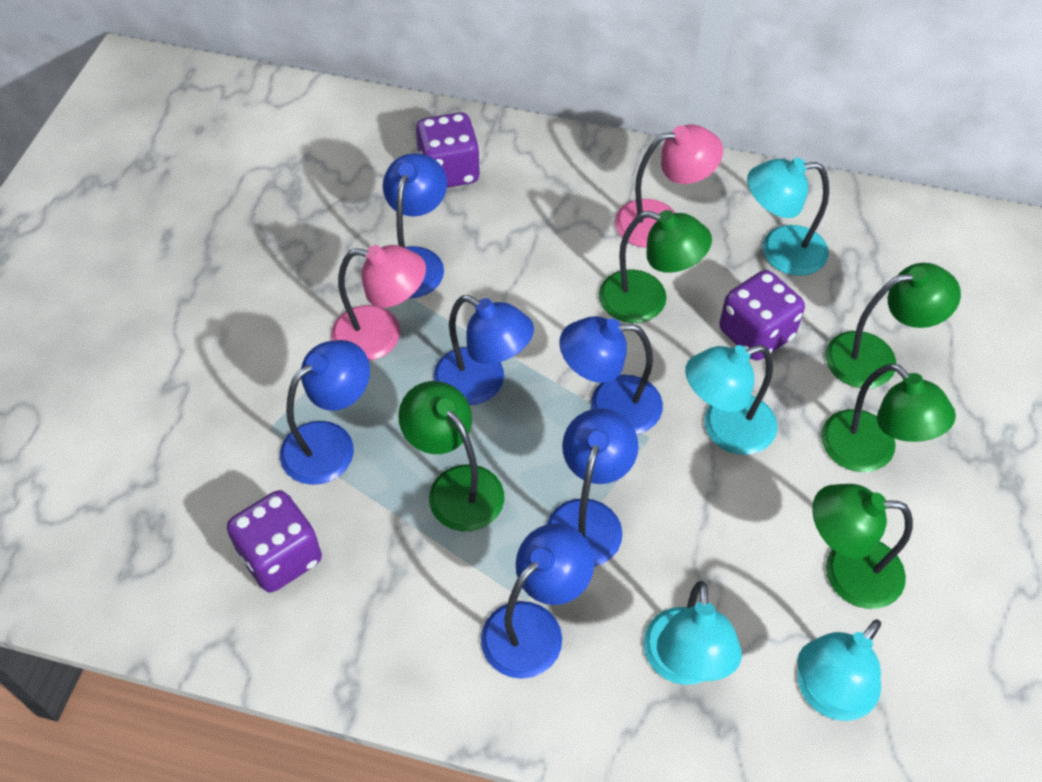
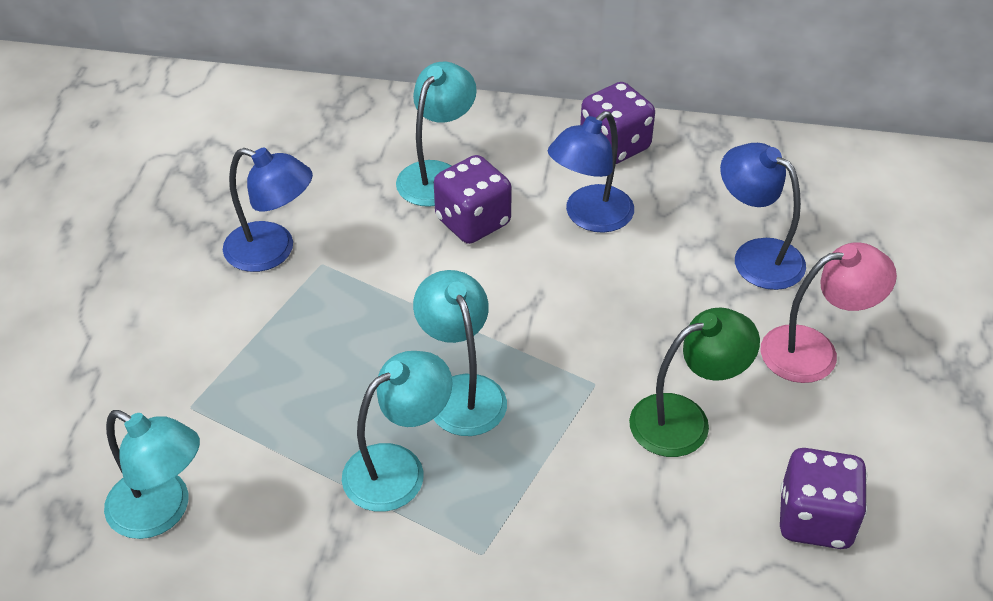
blue lamp: 6 -> 3
green lamp: 5 -> 1
pink lamp: 2 -> 1

